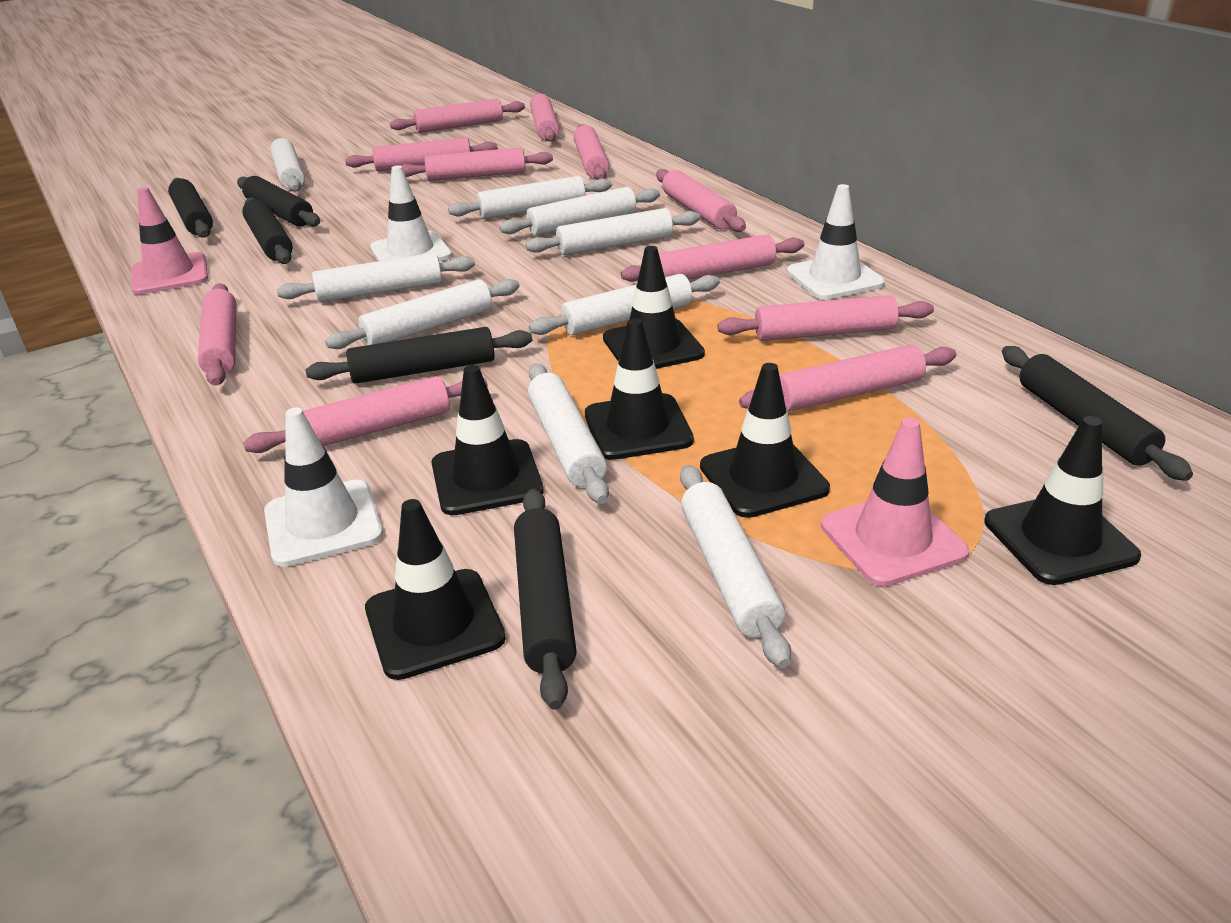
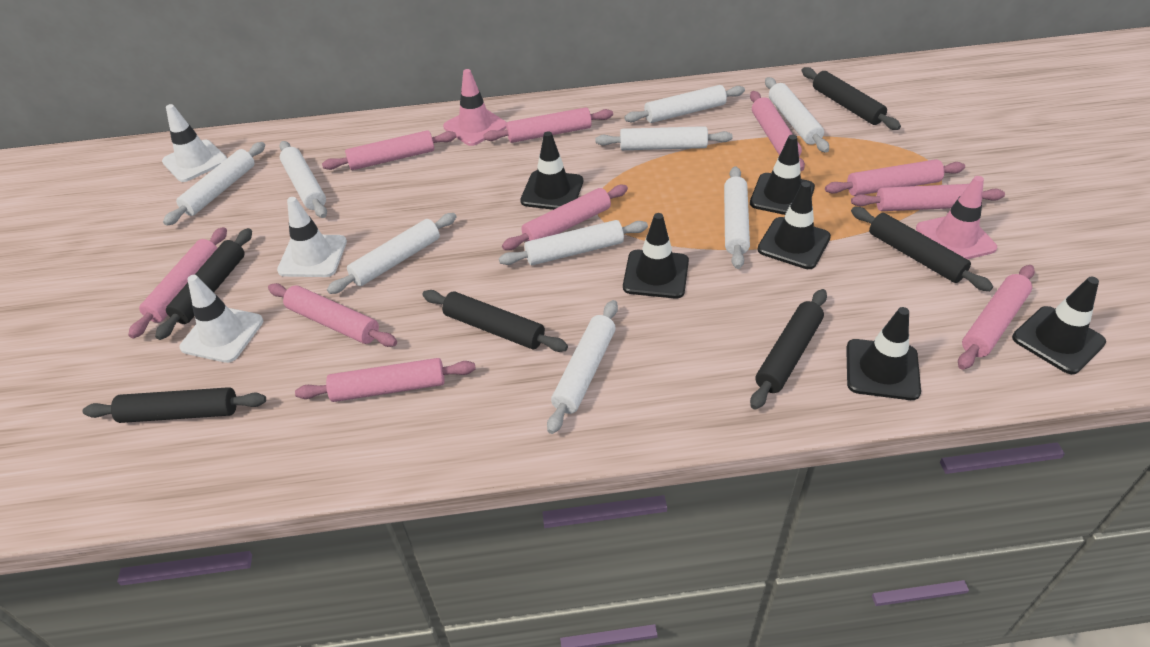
pink rolling pin: 11 -> 10

